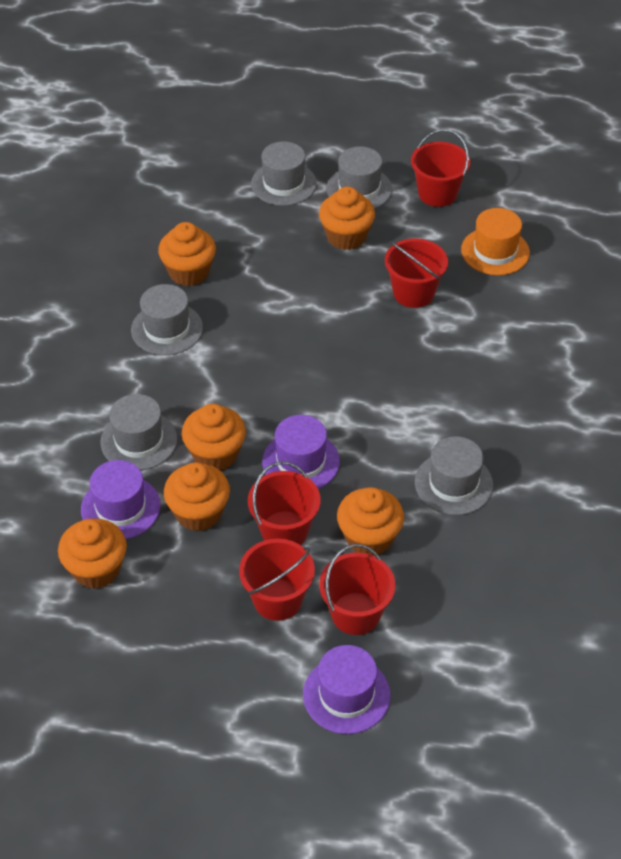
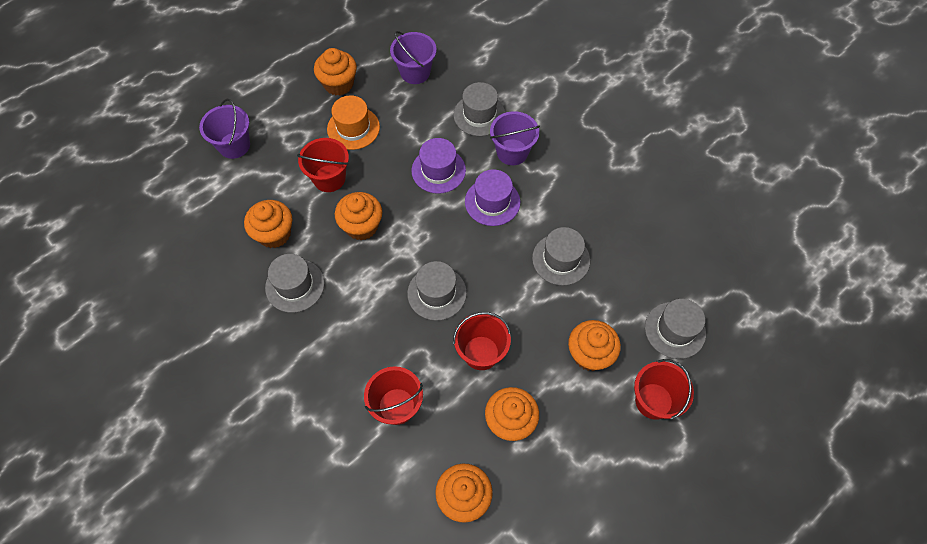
purple bucket: 0 -> 3
purple hat: 3 -> 2
red bucket: 5 -> 4

